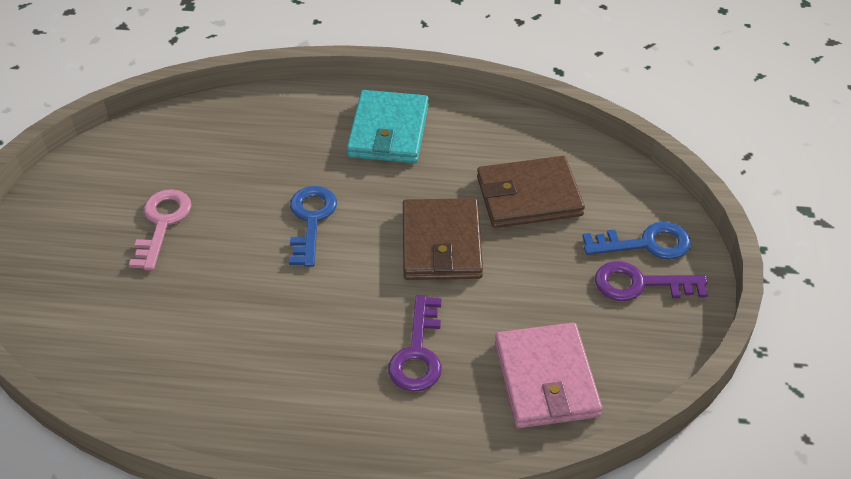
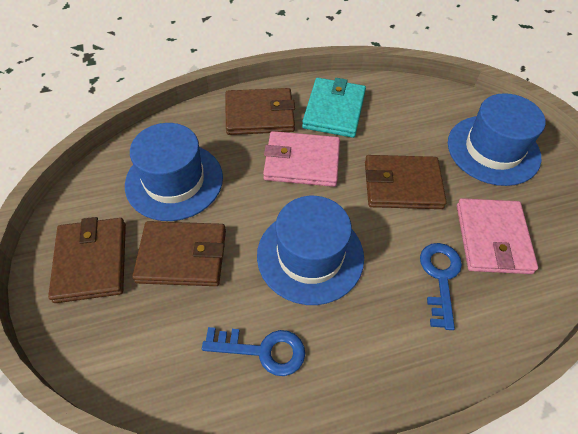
blue hat: 0 -> 3
brown wallet: 2 -> 4
pink key: 1 -> 0
pink wallet: 1 -> 2
purple key: 2 -> 0

